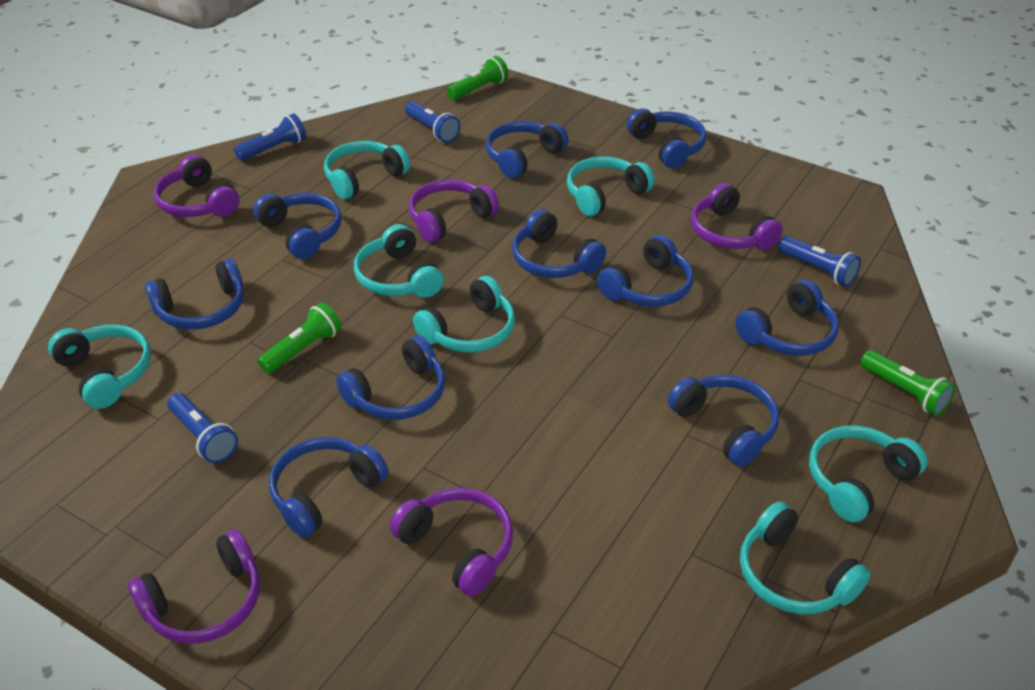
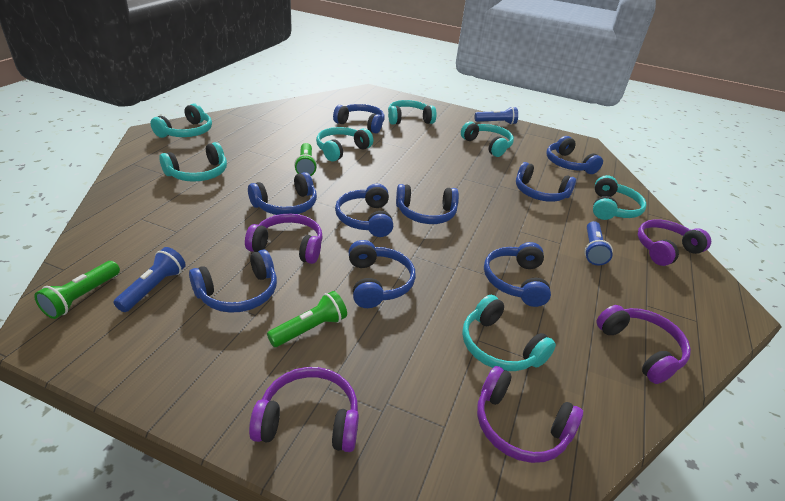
blue flashlight: 4 -> 3
blue headphones: 10 -> 9

